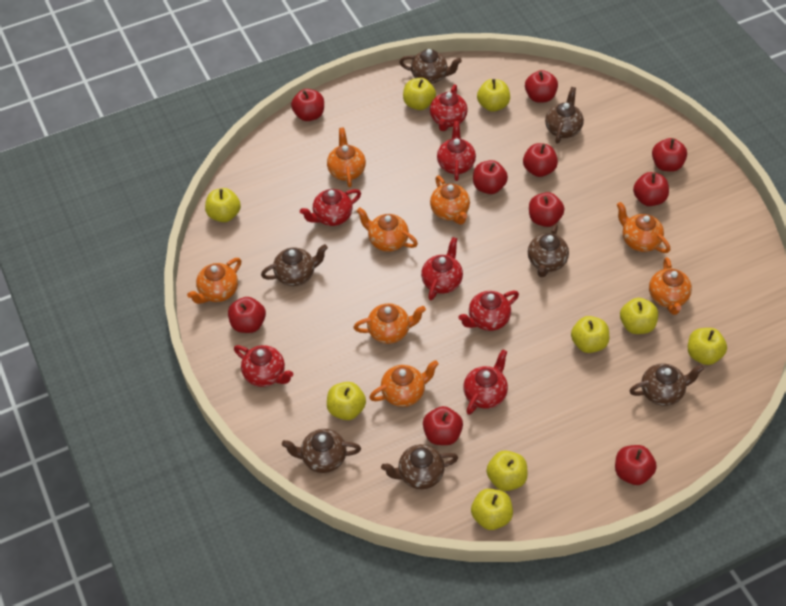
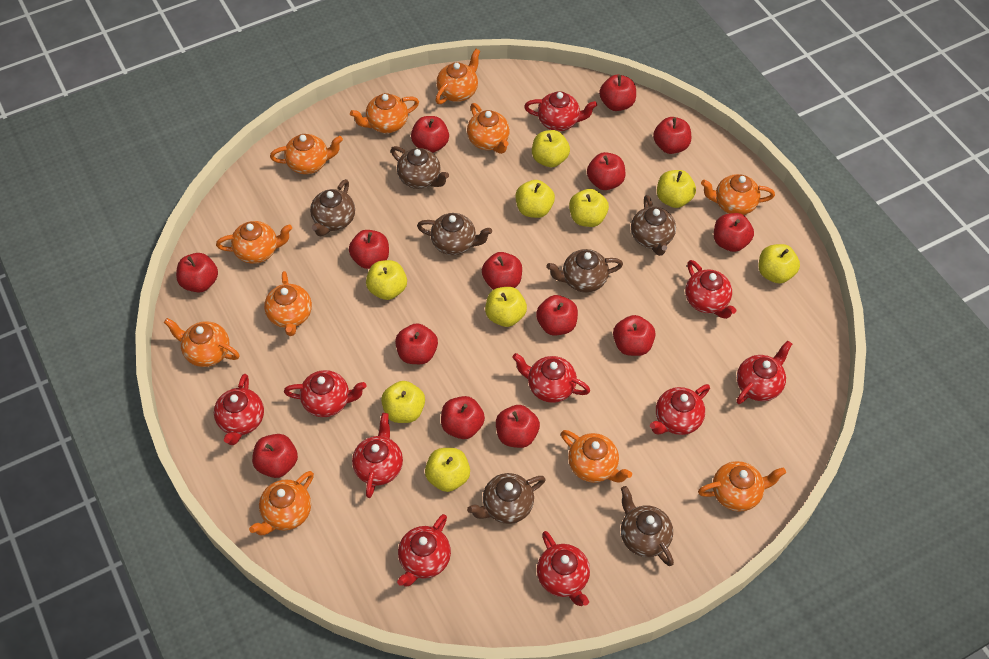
orange teapot: 8 -> 11
red apple: 10 -> 14
red teapot: 7 -> 10

